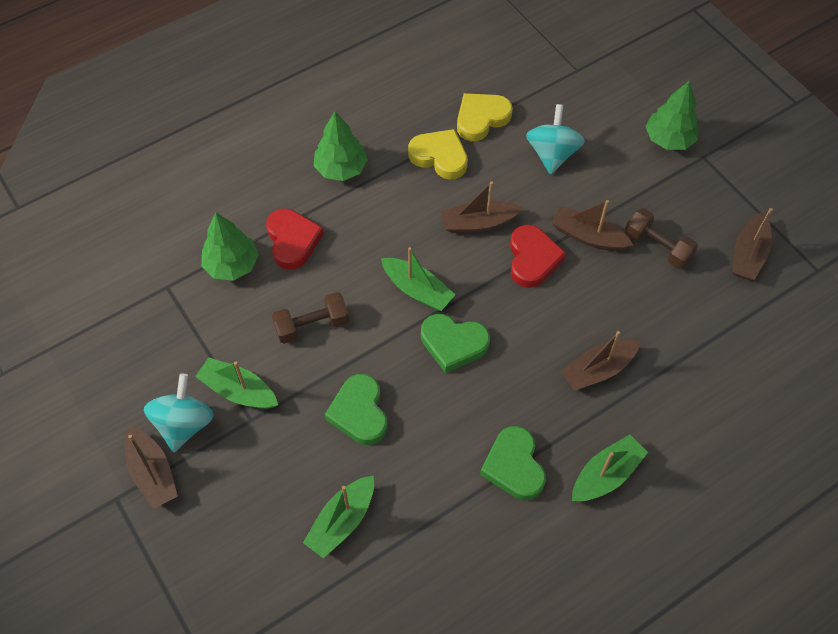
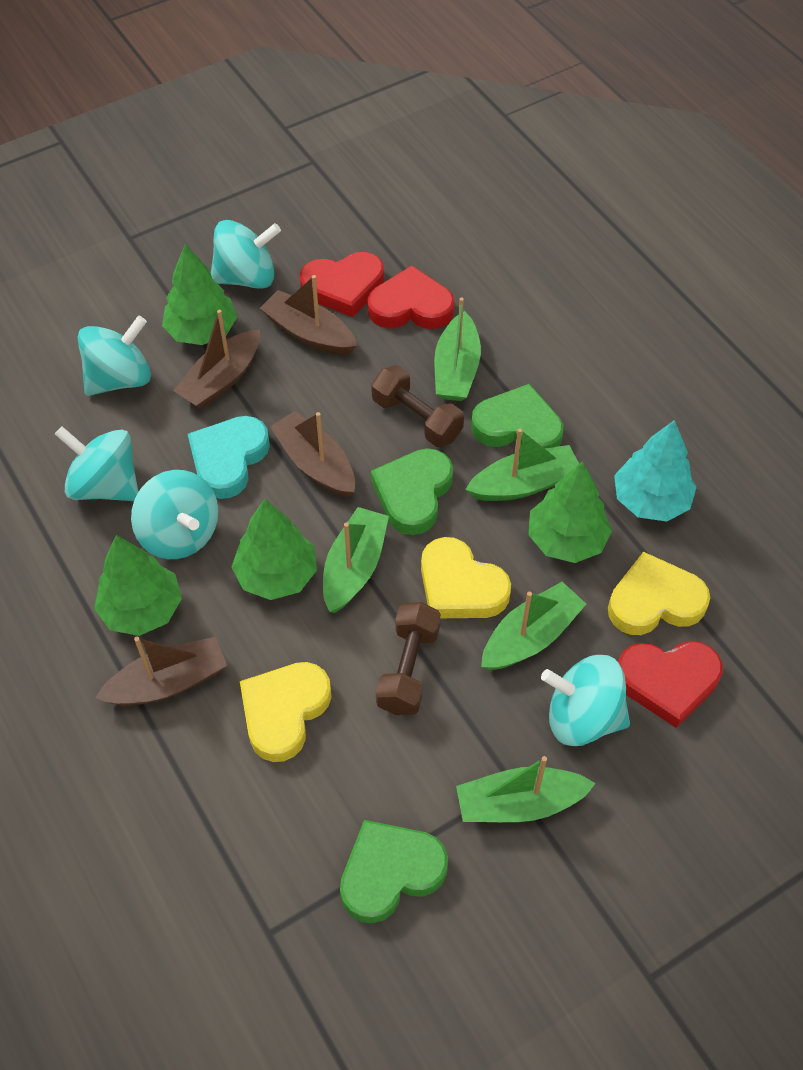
brown boat: 5 -> 4
green boat: 4 -> 5
green tree: 3 -> 4
red heart: 2 -> 3
turquoise heart: 0 -> 1
turquoise spinning top: 2 -> 5
turquoise tree: 0 -> 1
yellow heart: 2 -> 3

